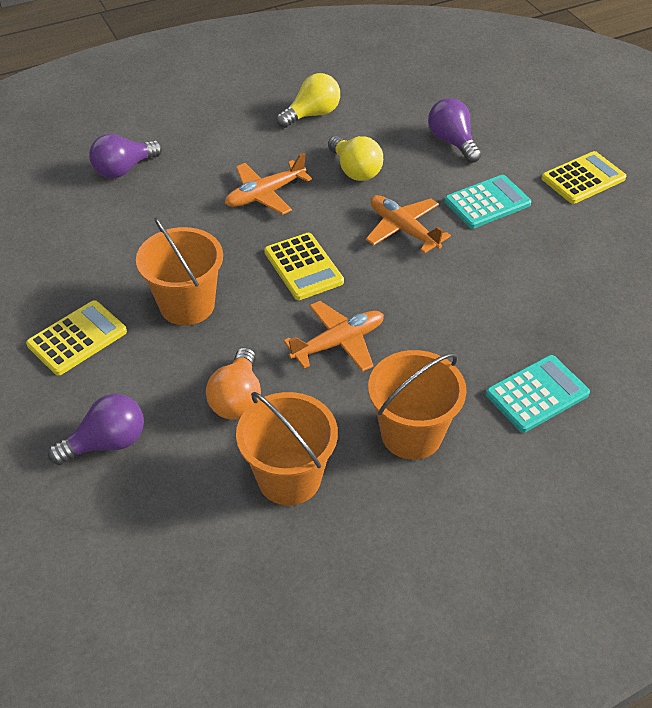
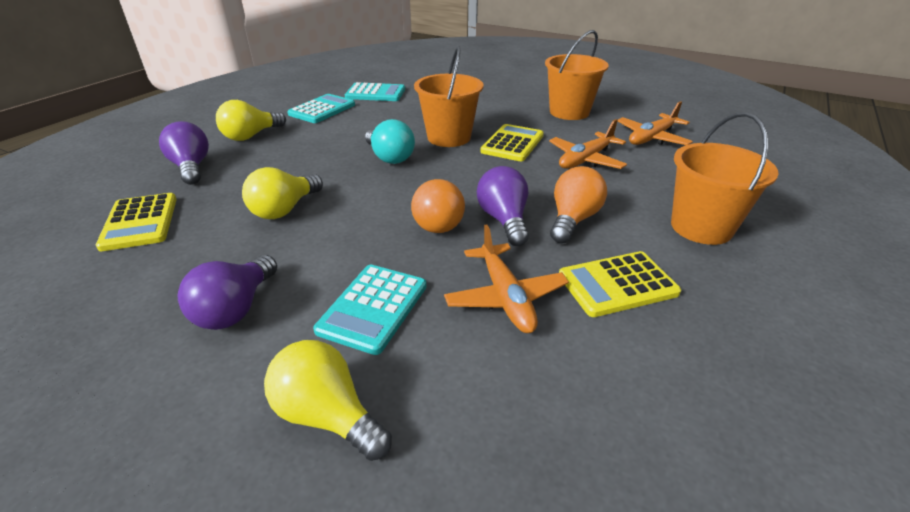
orange light bulb: 1 -> 2
turquoise calculator: 2 -> 3
turquoise light bulb: 0 -> 1
yellow light bulb: 2 -> 3

